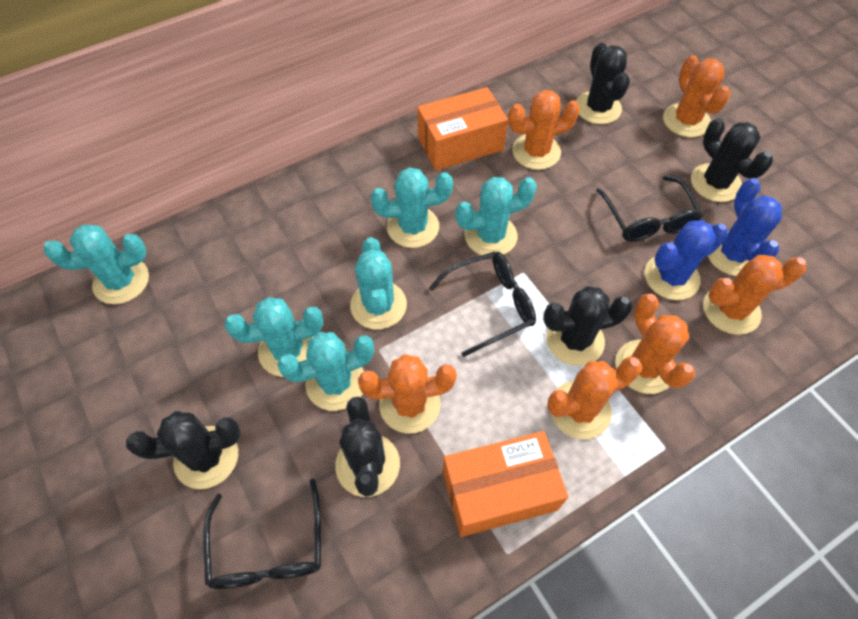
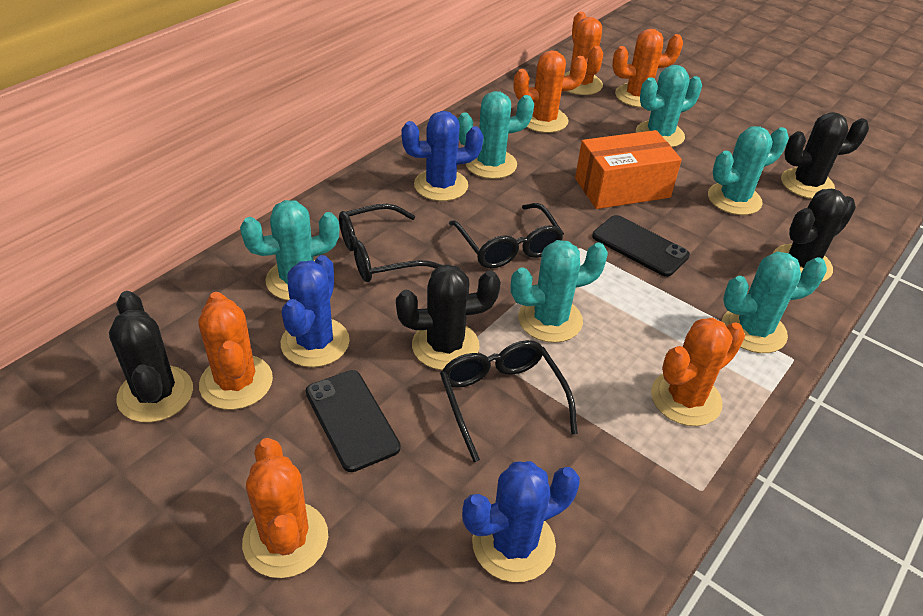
black cactus: 5 -> 4
black phone: 0 -> 2
blue cactus: 2 -> 3
orange box: 2 -> 1

